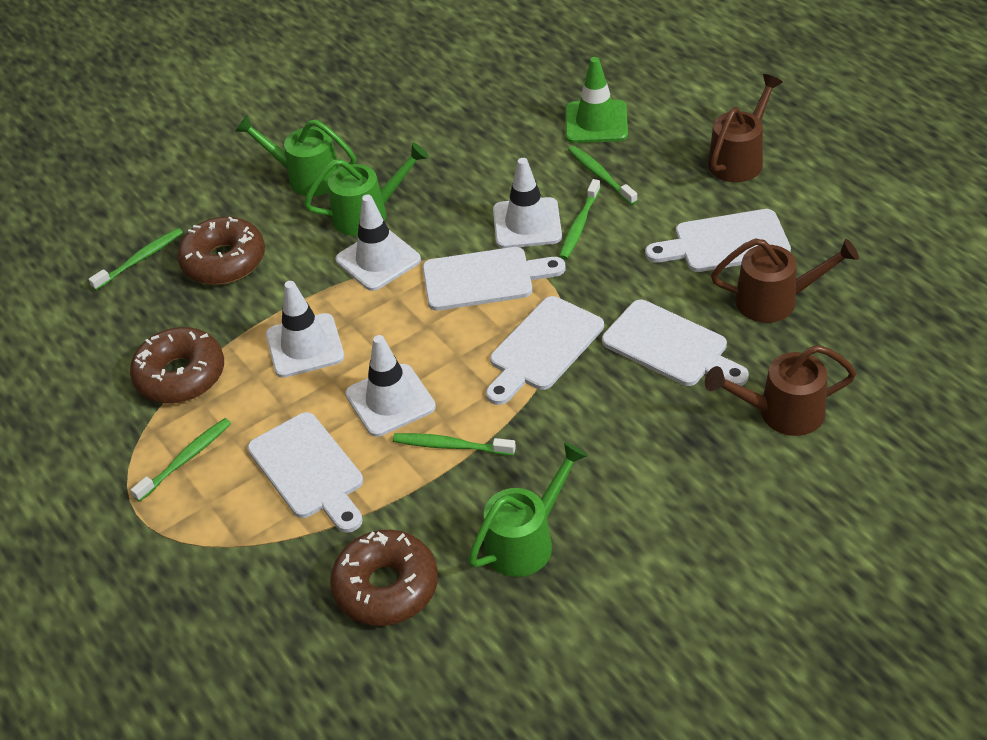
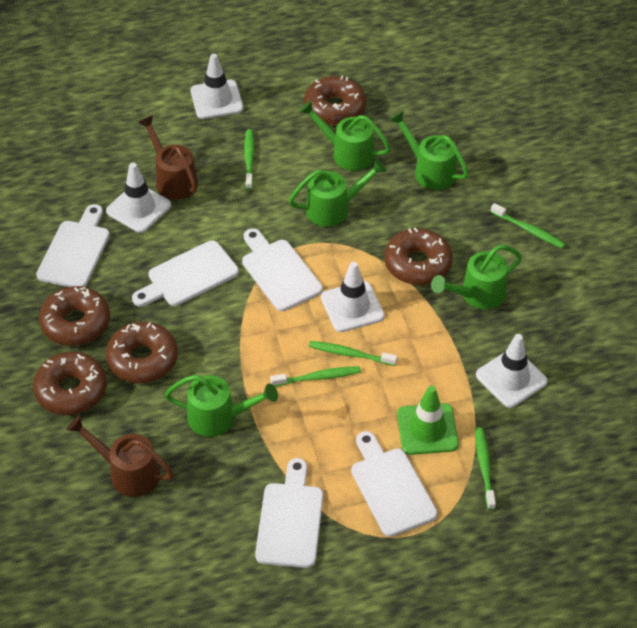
brown donut: 3 -> 5
brown watering can: 3 -> 2
green watering can: 3 -> 5

